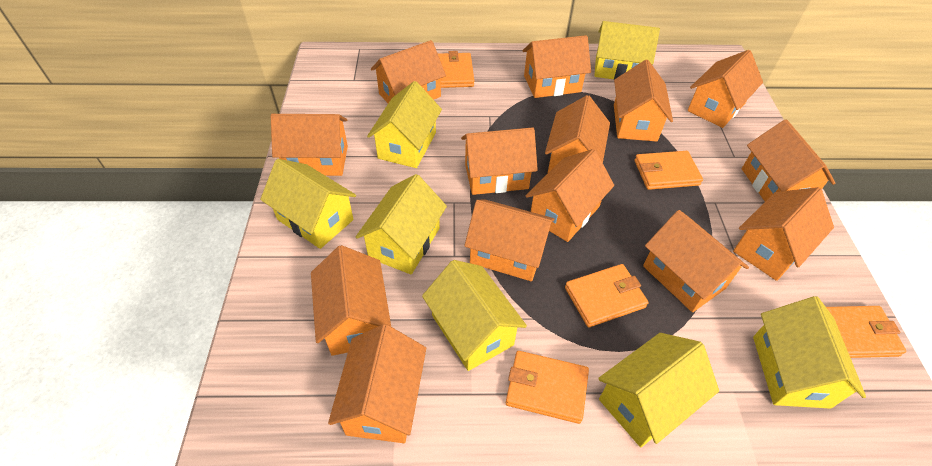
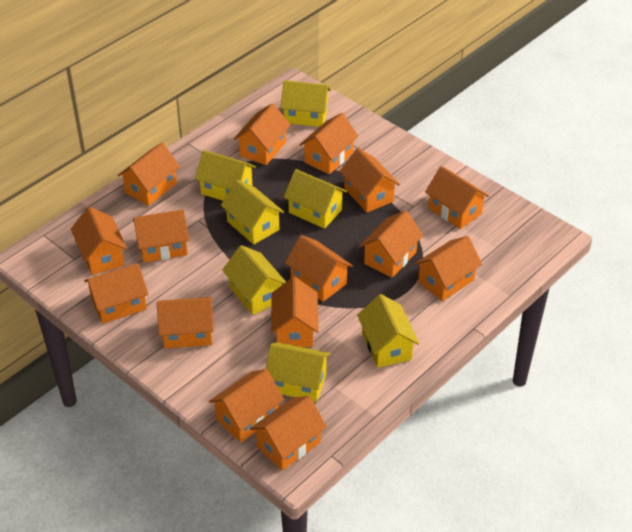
orange house: 14 -> 15
orange wallet: 5 -> 0

